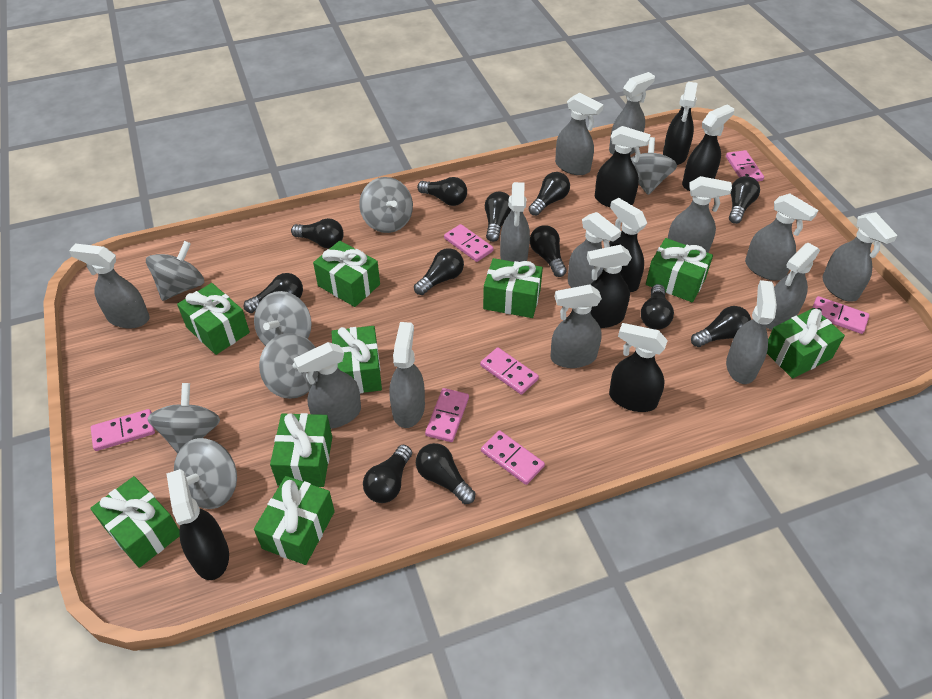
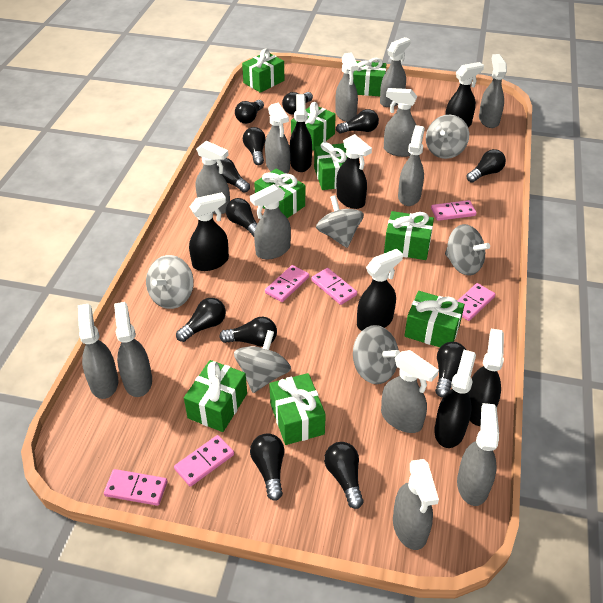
grey spinning top: 7 -> 6
pink domino: 7 -> 6

